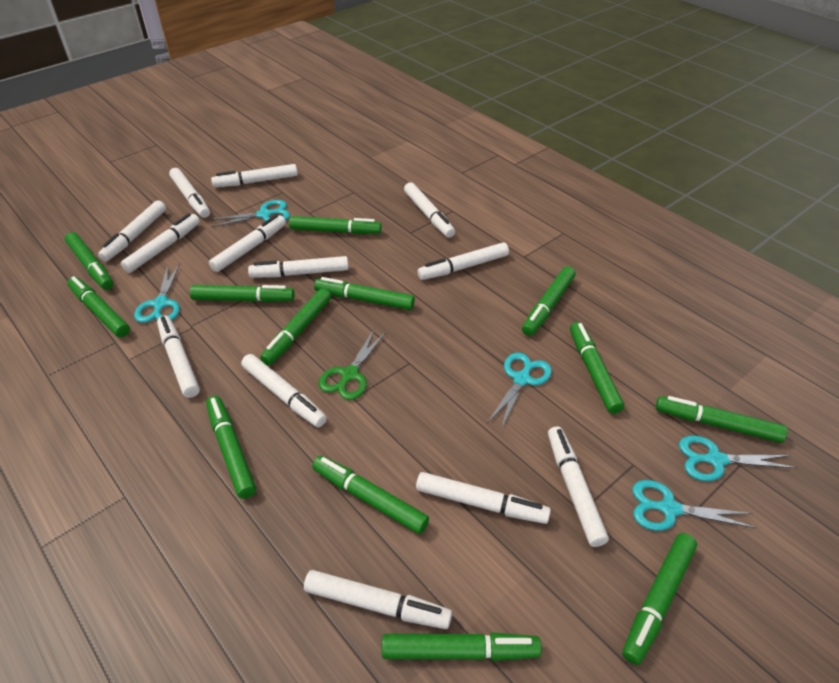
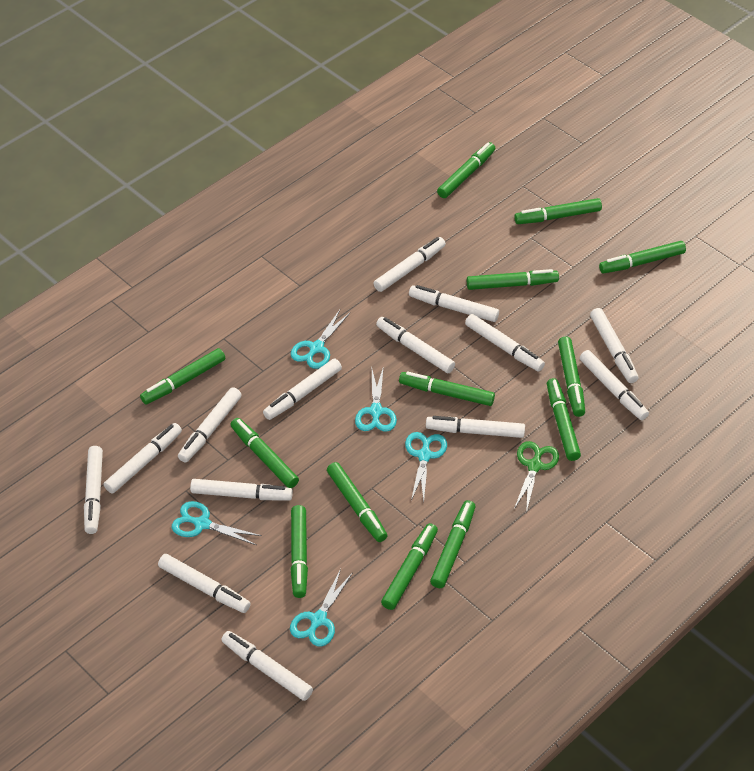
white marker: 13 -> 14

